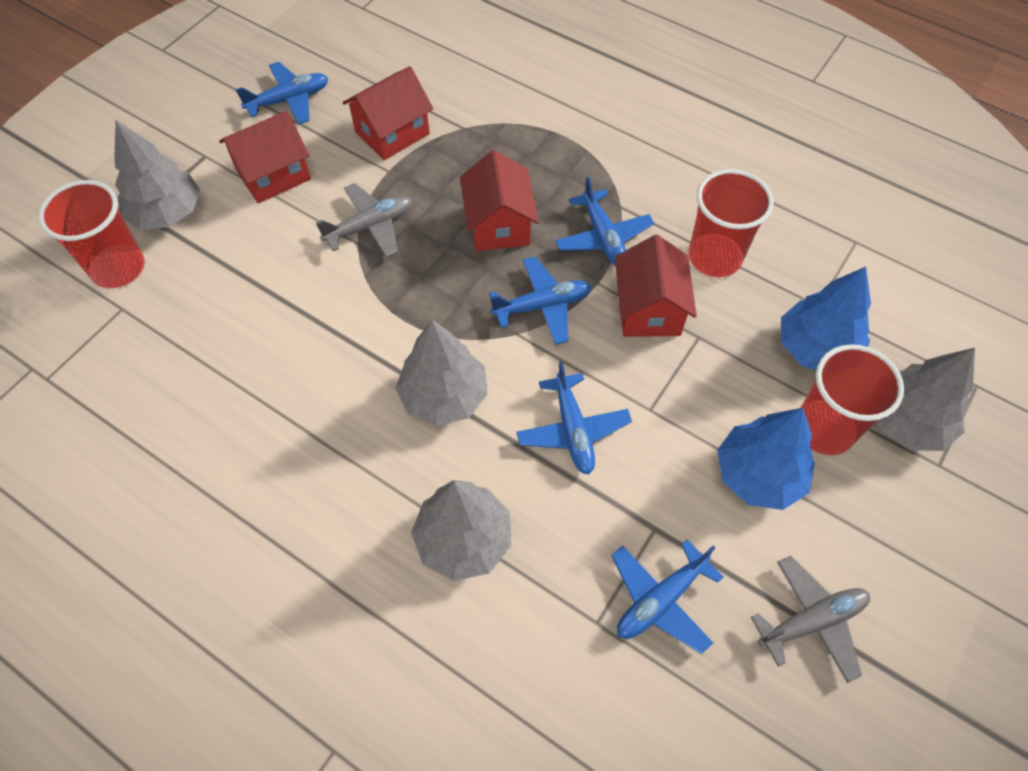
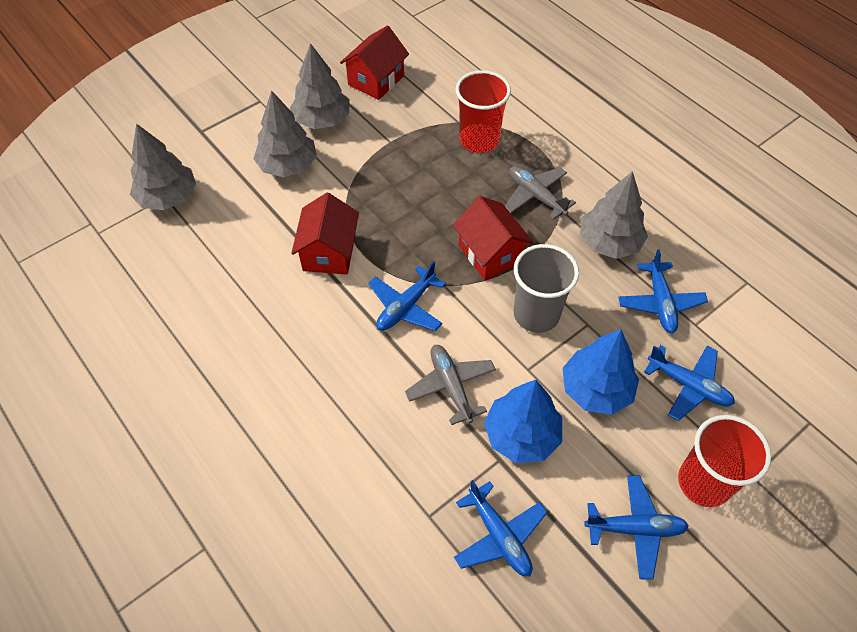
grey cup: 0 -> 1
red cup: 3 -> 2
red house: 4 -> 3

